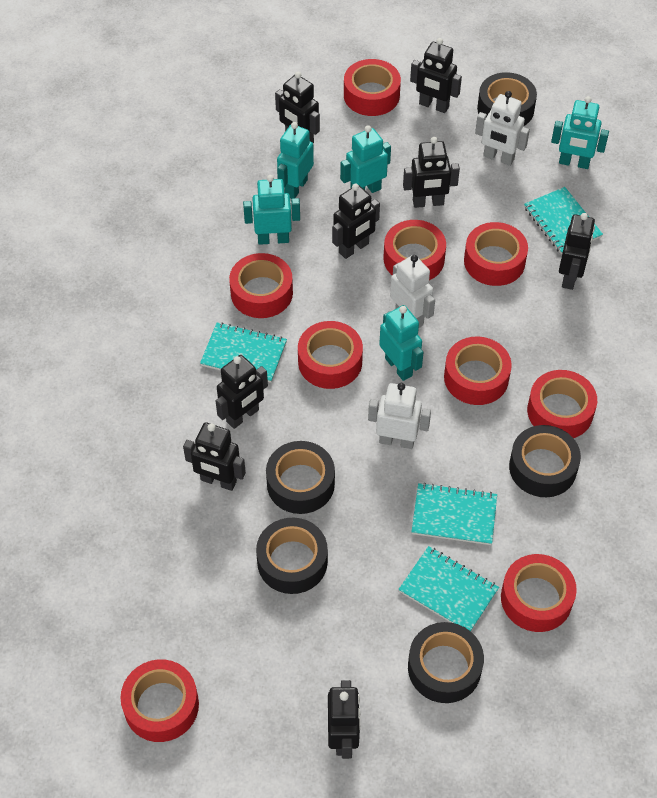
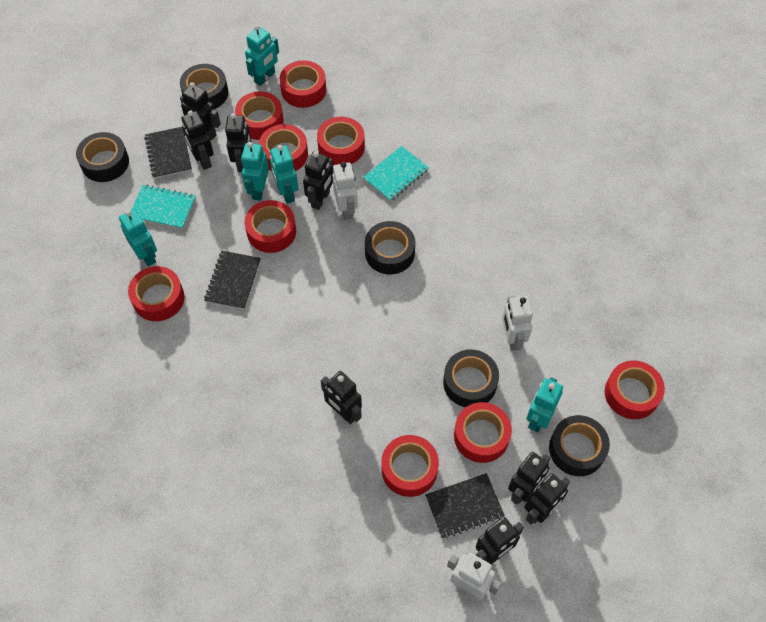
black notebook: 0 -> 3
turquoise notebook: 4 -> 2

